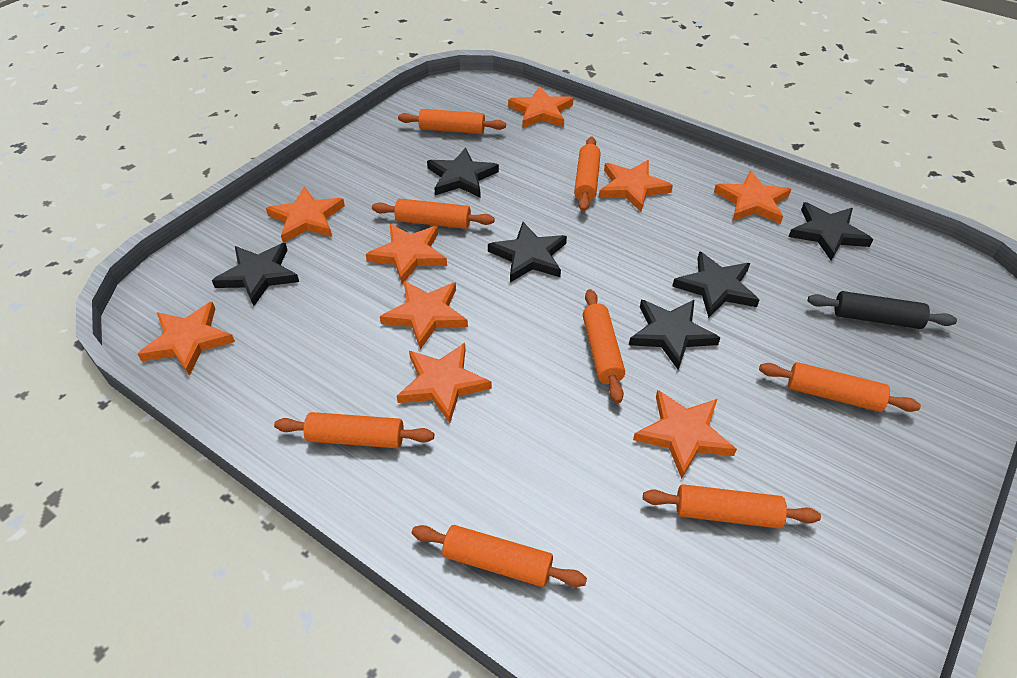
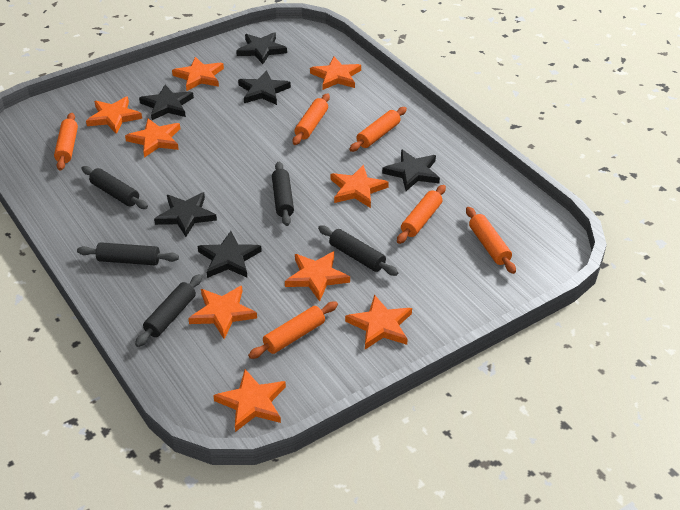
black rolling pin: 1 -> 5
orange rolling pin: 8 -> 6

